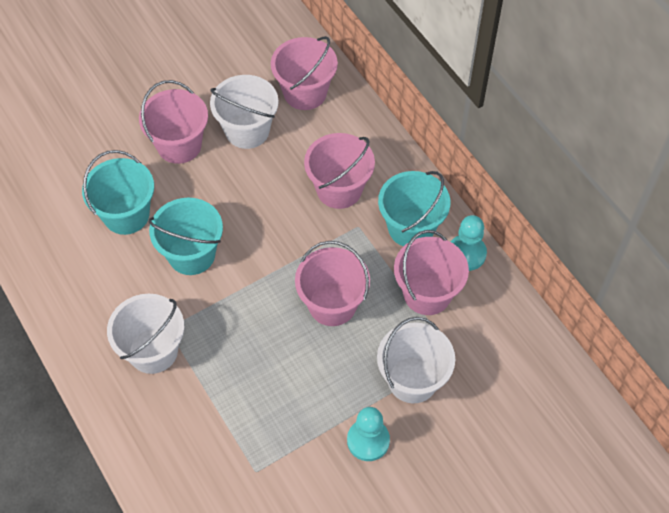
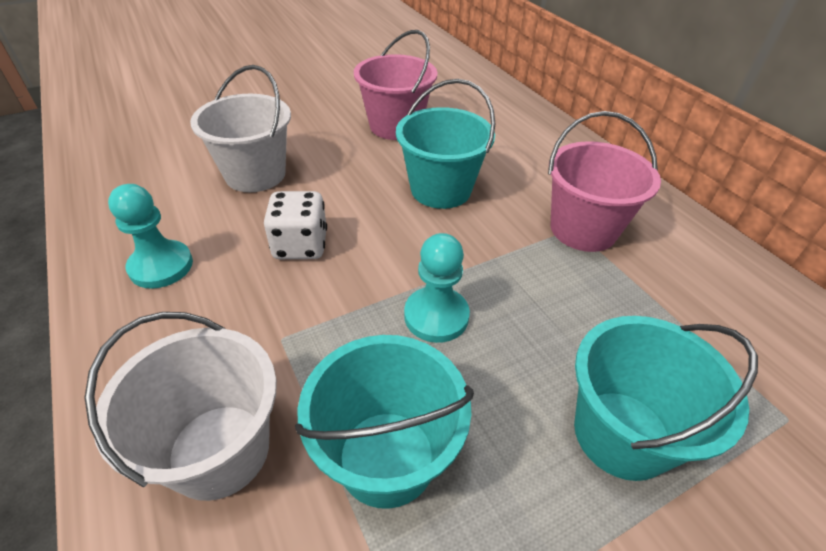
pink bucket: 5 -> 2
white bucket: 3 -> 2
white dice: 0 -> 1

